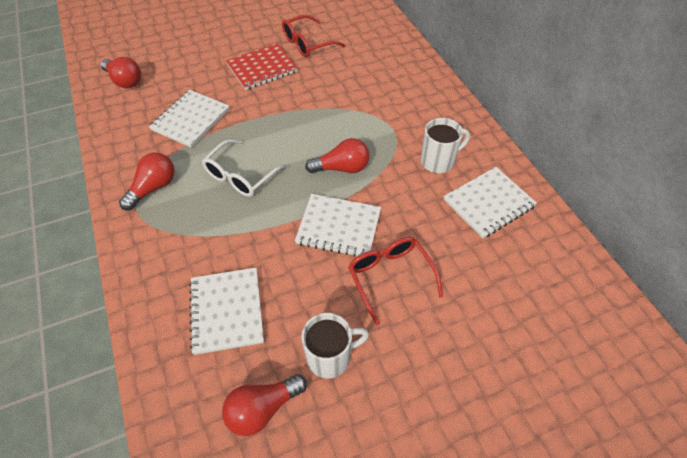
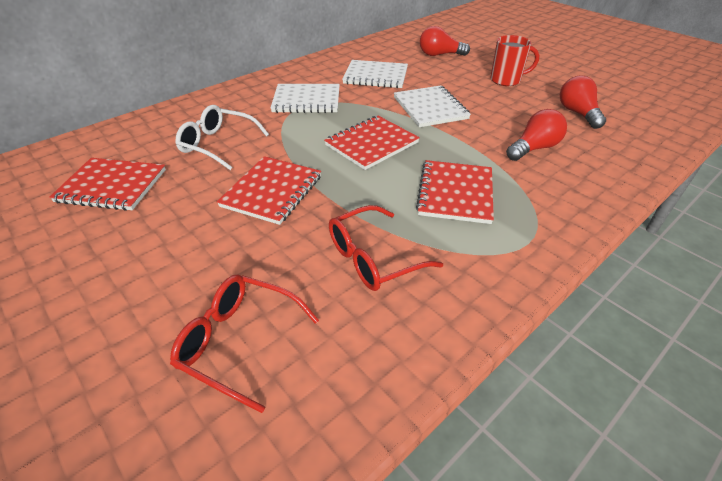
red light bulb: 4 -> 3
red mug: 0 -> 1
red notebook: 1 -> 4
white mug: 2 -> 0
white notebook: 4 -> 3

